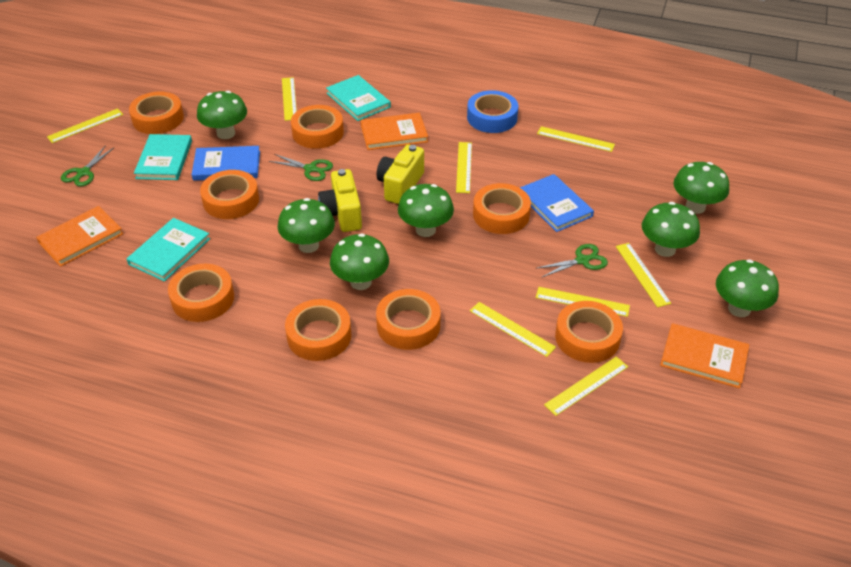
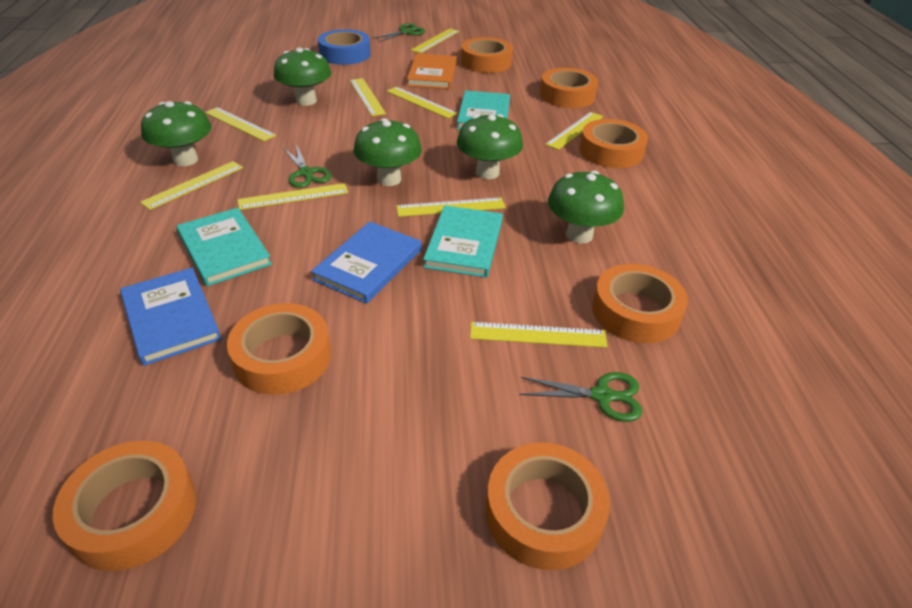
green mushroom: 7 -> 5
orange book: 3 -> 1
orange tape: 8 -> 7
yellow camera: 2 -> 0
yellow ruler: 8 -> 9

